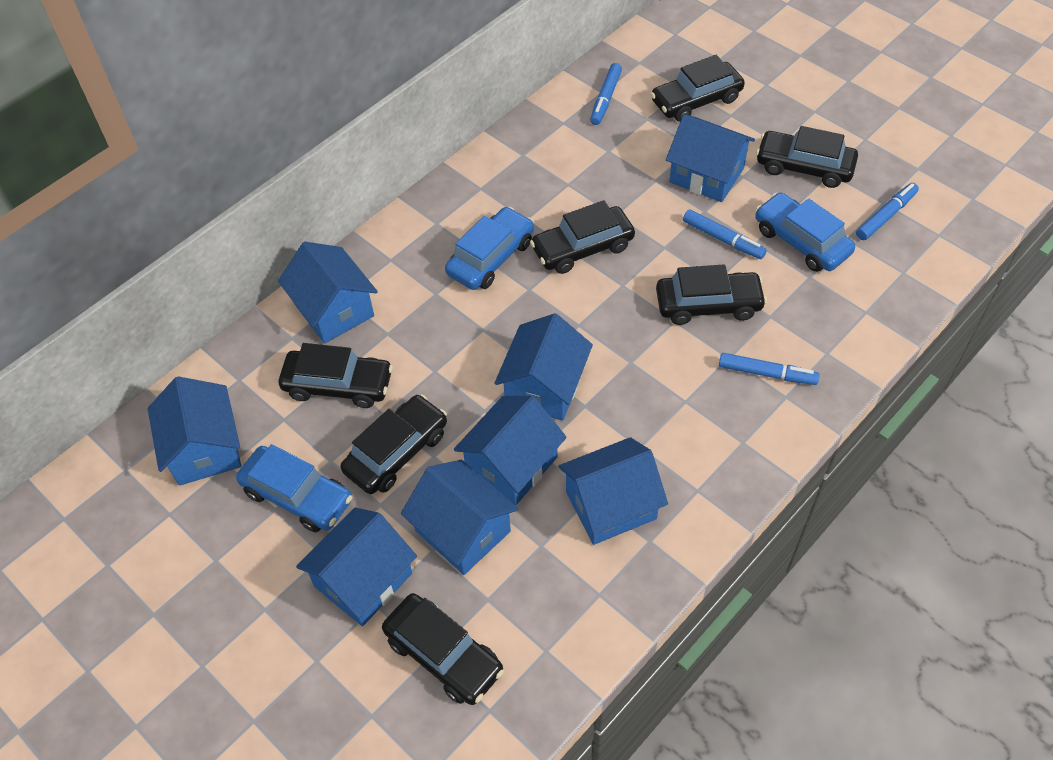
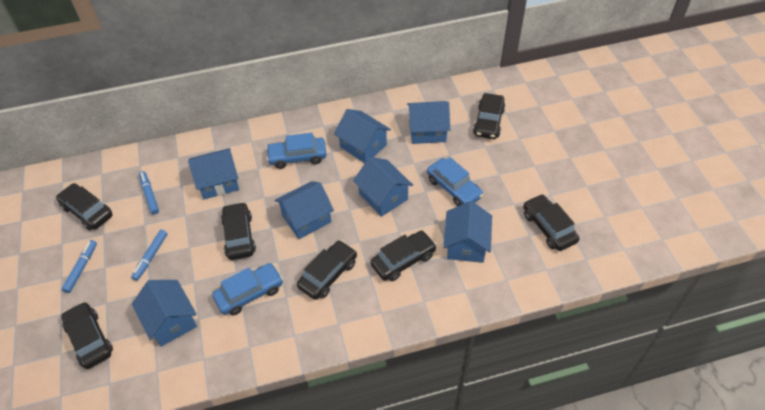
blue house: 8 -> 7
blue marker: 4 -> 3

